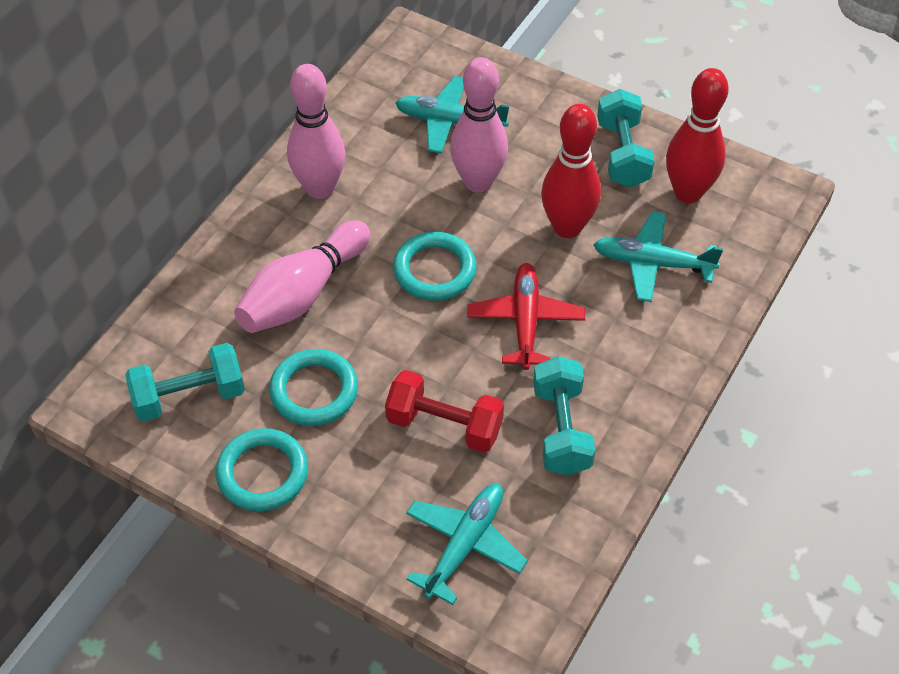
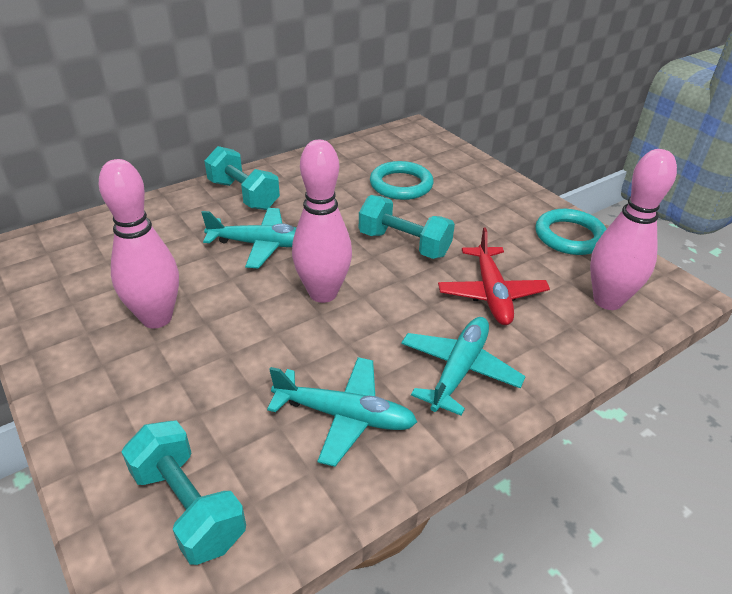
red bowling pin: 2 -> 0
red dumbbell: 1 -> 0
turquoise ring: 3 -> 2

